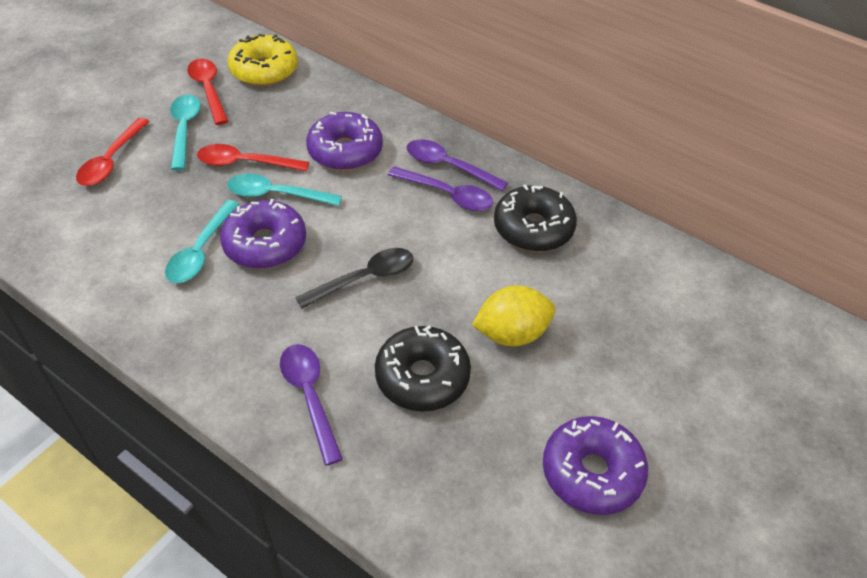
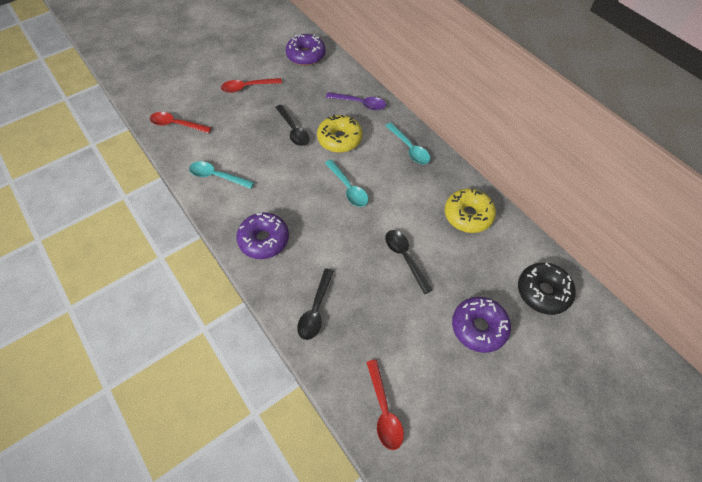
black donut: 2 -> 1
black spoon: 1 -> 3
purple spoon: 3 -> 1
yellow donut: 1 -> 2
yellow lemon: 1 -> 0

